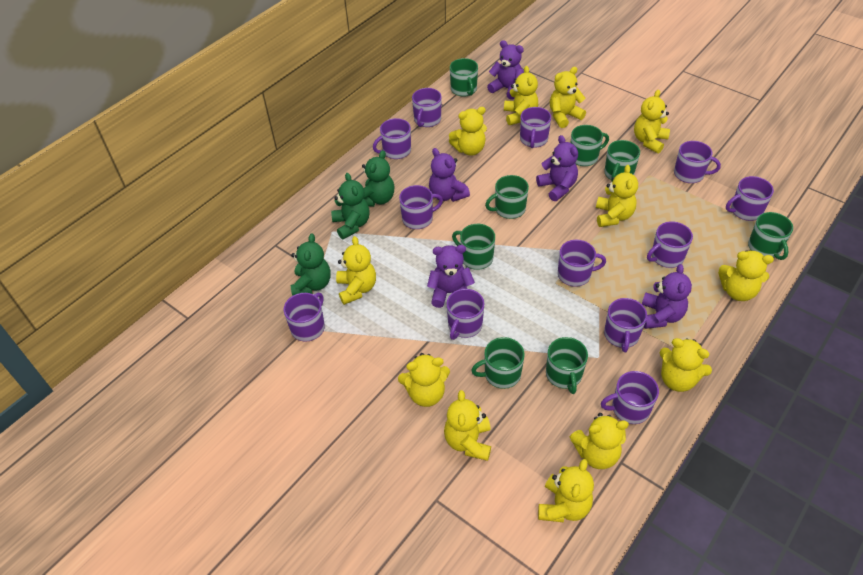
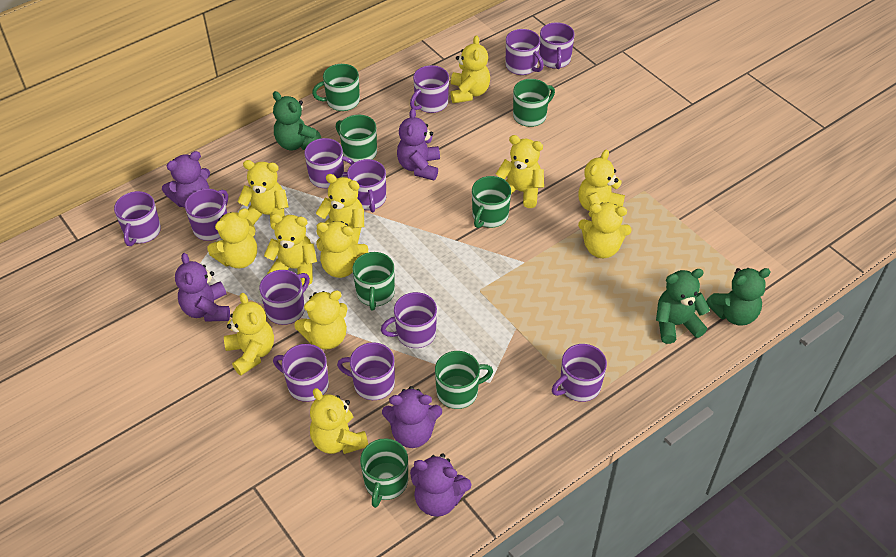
green mug: 8 -> 7

